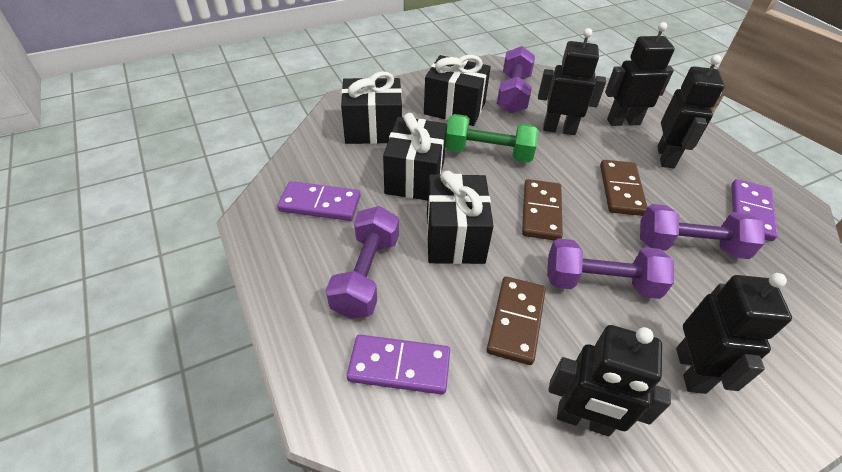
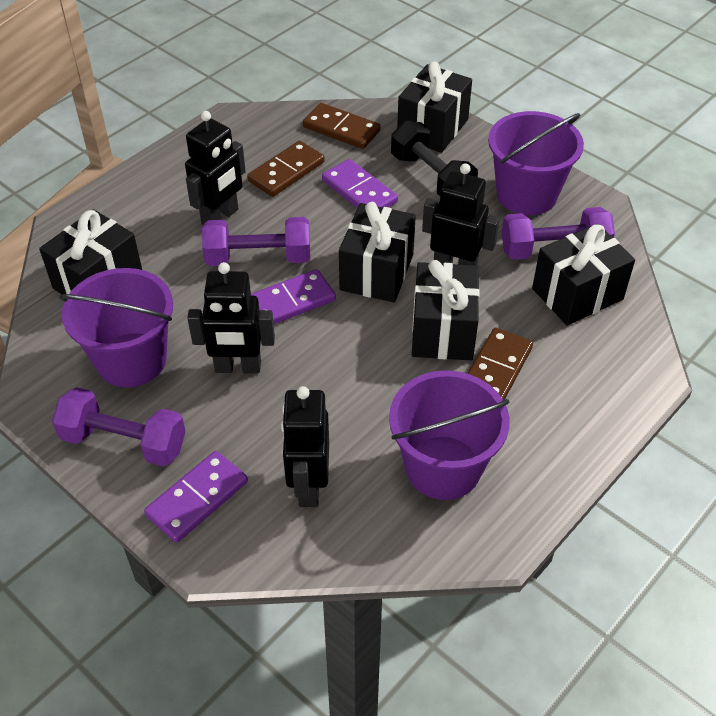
black dumbbell: 0 -> 1
black gift: 4 -> 5
black robot: 5 -> 4
green dumbbell: 1 -> 0
purple bucket: 0 -> 3
purple dumbbell: 4 -> 3

